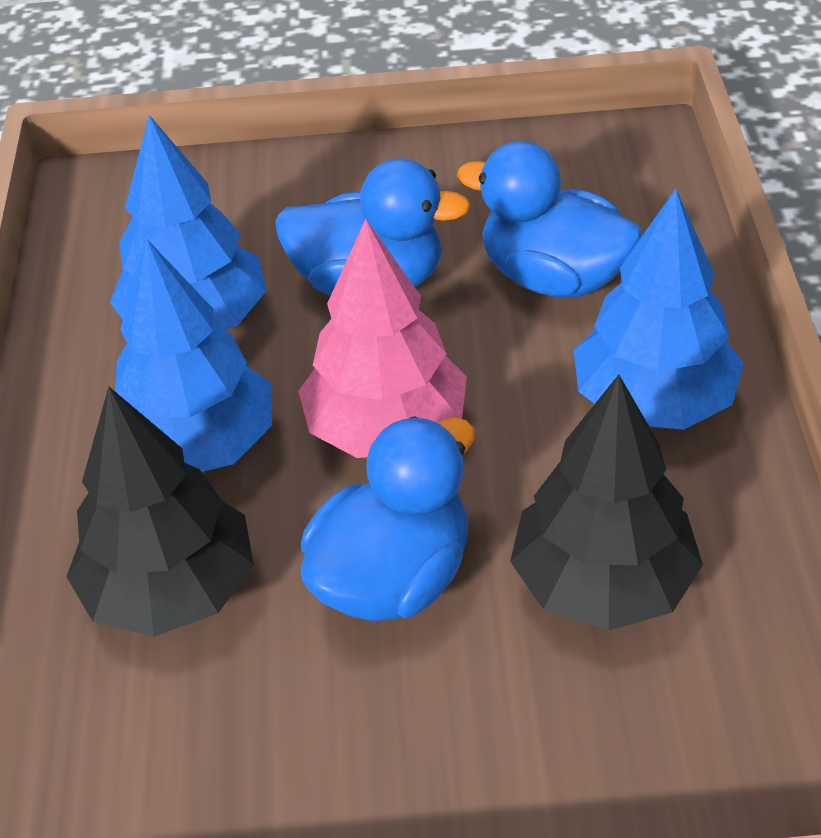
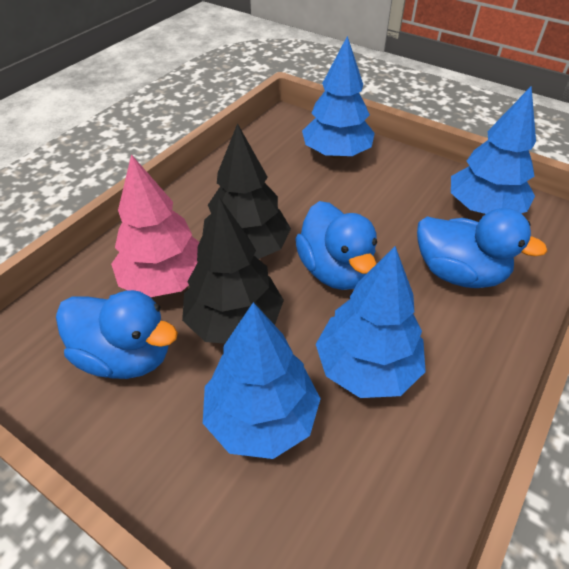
blue tree: 3 -> 4

